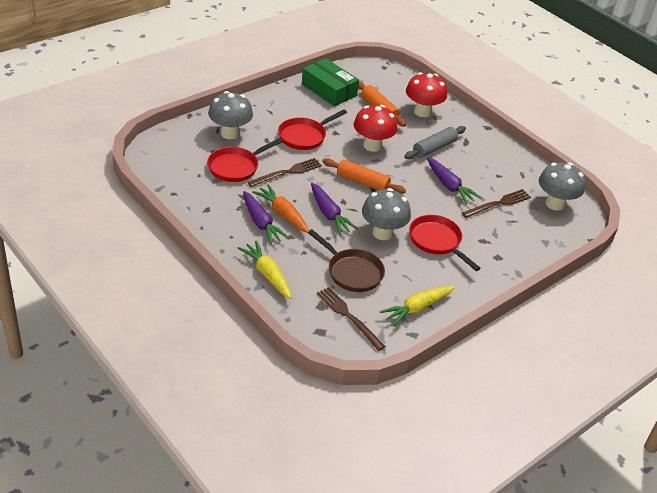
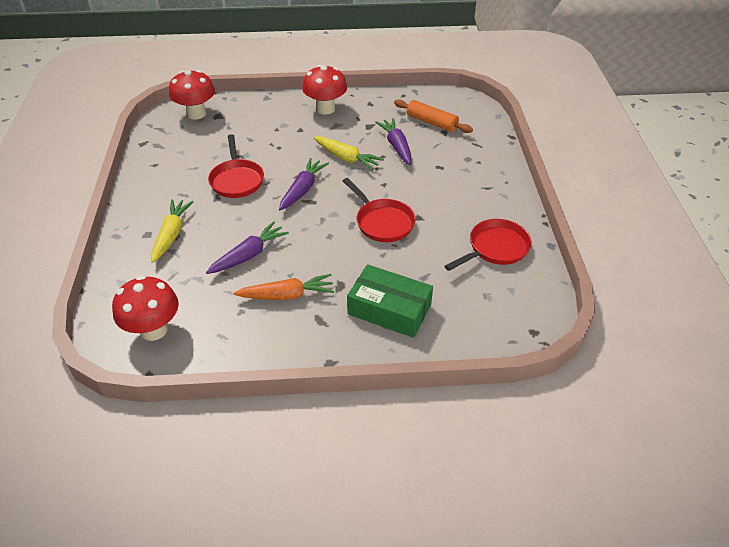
brown fork: 3 -> 0
brown pan: 1 -> 0
grey mushroom: 3 -> 0
grey rolling pin: 1 -> 0
orange rolling pin: 2 -> 1
red mushroom: 2 -> 3

